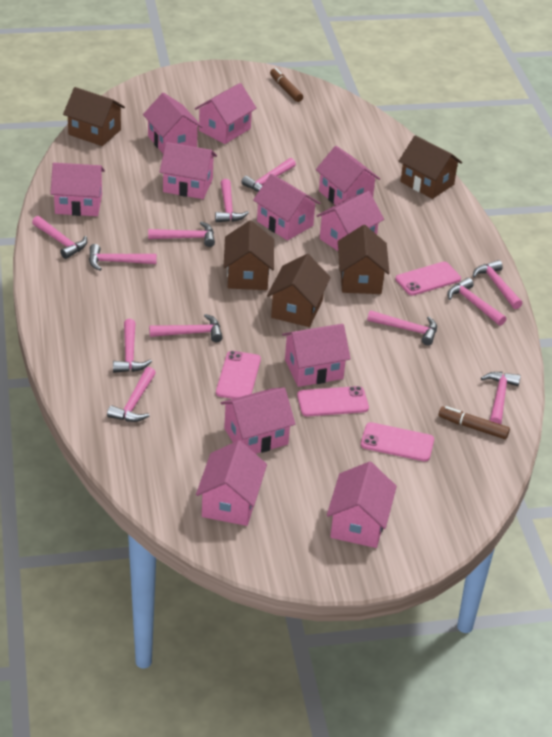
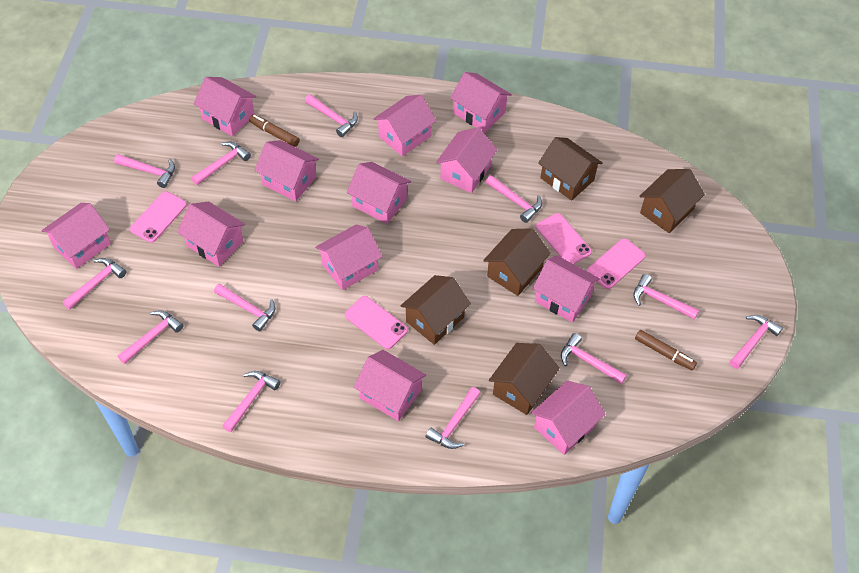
pink house: 11 -> 12

